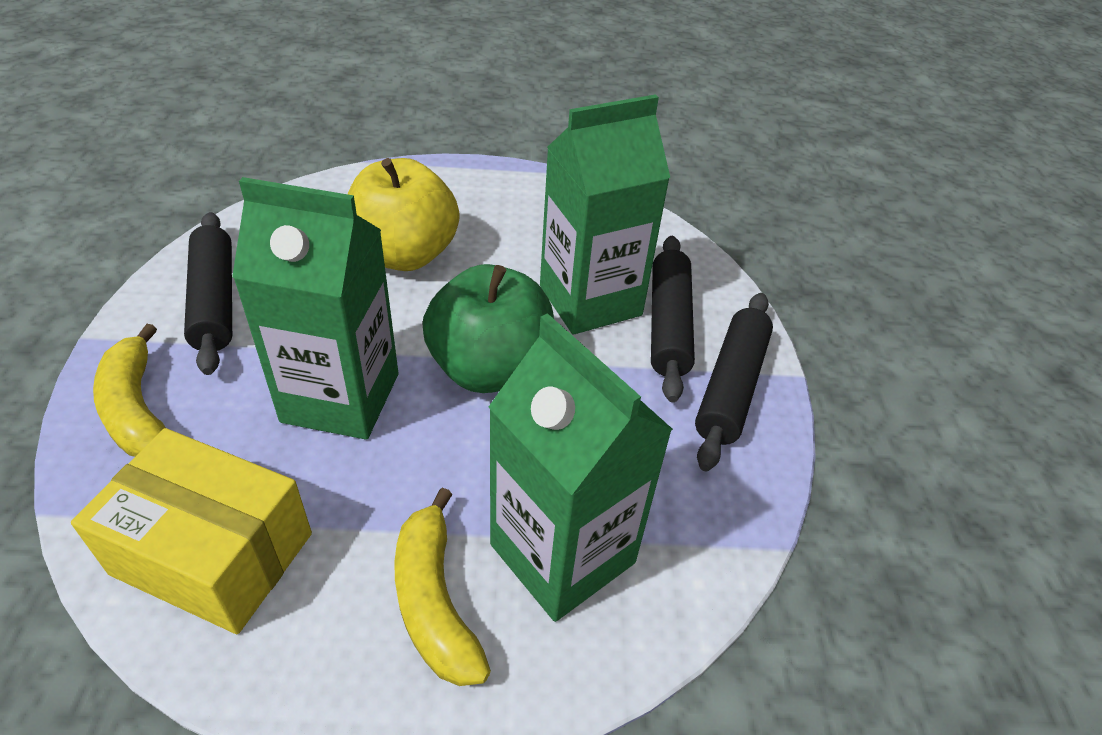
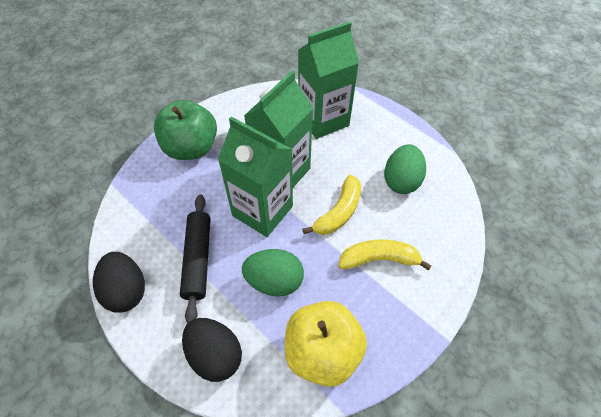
black egg: 0 -> 2
black rolling pin: 3 -> 1
green egg: 0 -> 2
yellow box: 1 -> 0

